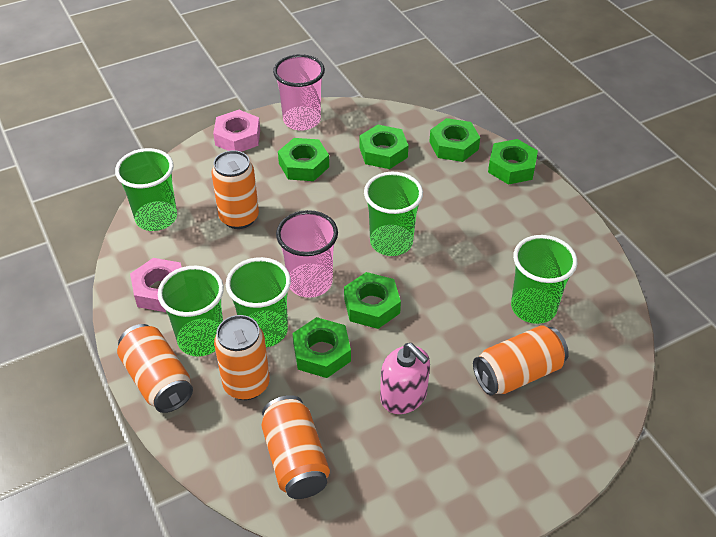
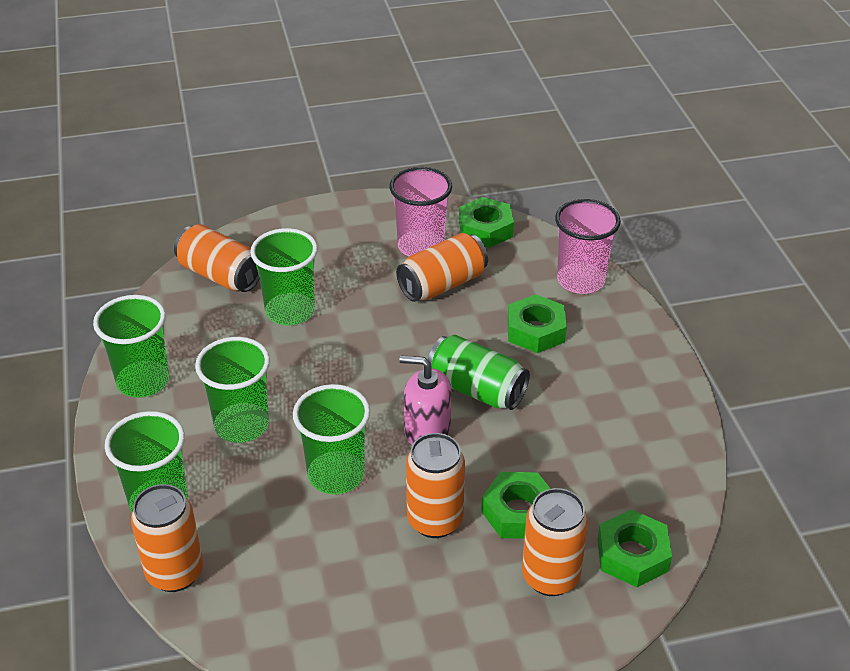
green can: 0 -> 1
green nut: 6 -> 4
pink nut: 2 -> 0

